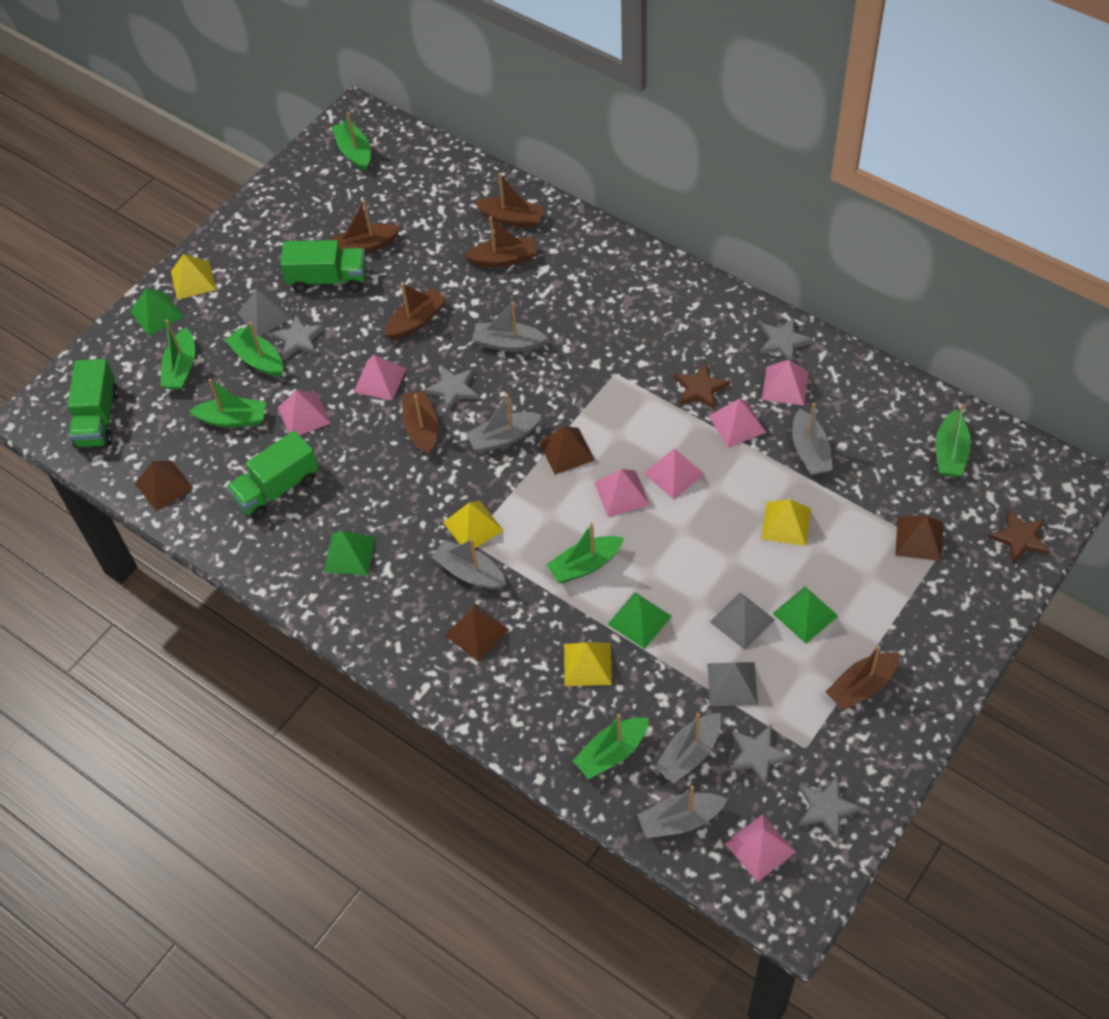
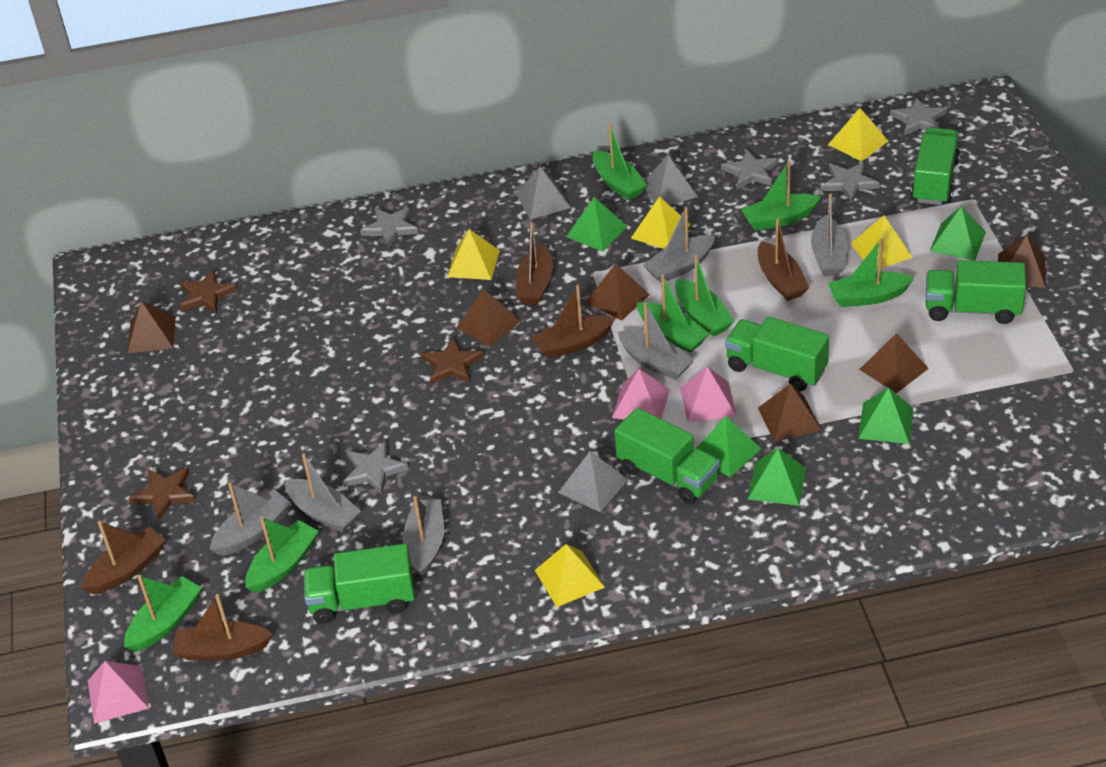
brown boat: 6 -> 5
brown pyramid: 4 -> 6
brown star: 2 -> 3
green pyramid: 4 -> 5
green truck: 3 -> 5
pink pyramid: 7 -> 3
yellow pyramid: 4 -> 5

